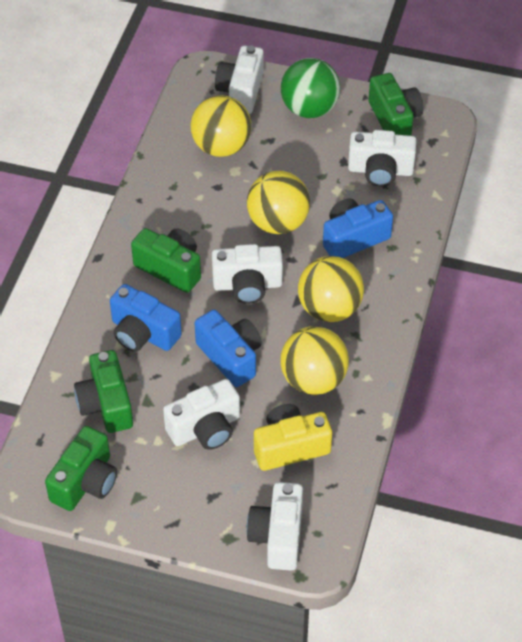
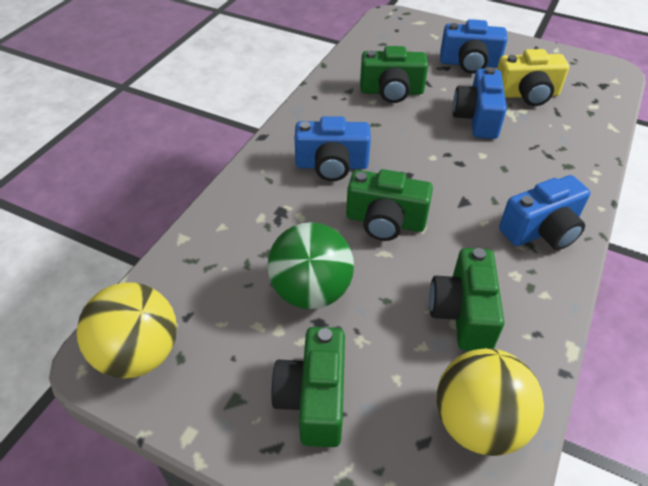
blue camera: 3 -> 4
white camera: 5 -> 0
yellow ball: 4 -> 2

